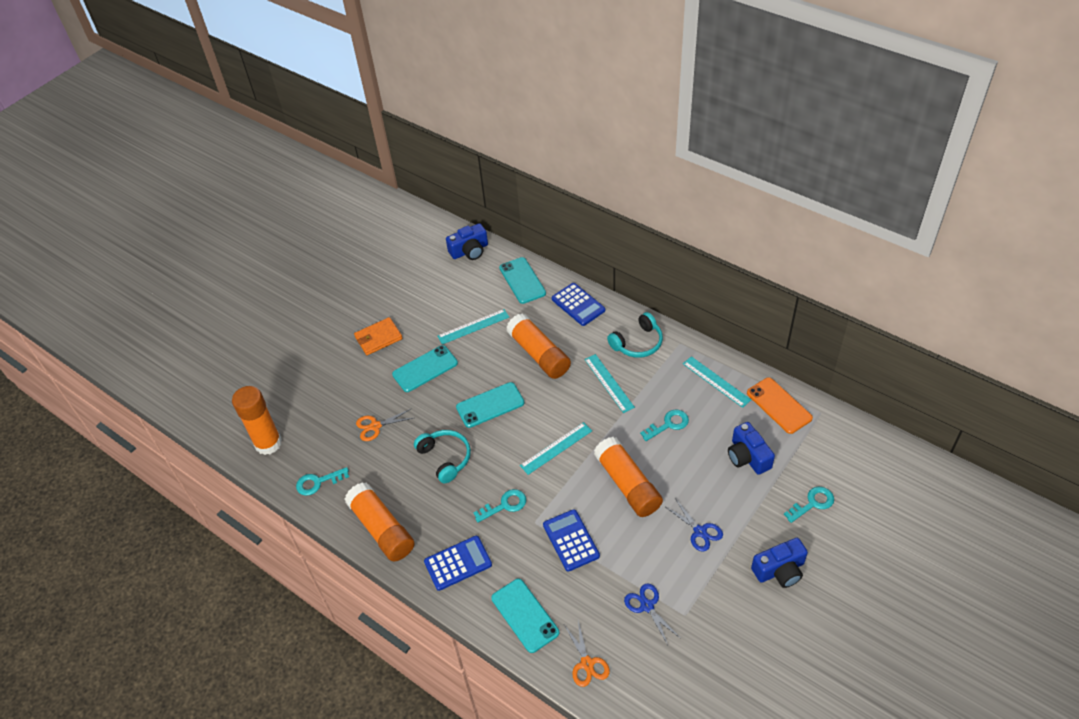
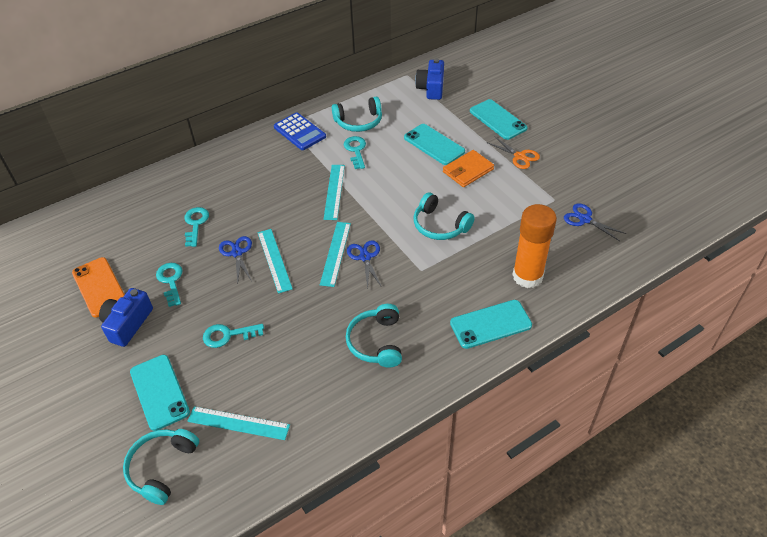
blue calculator: 3 -> 1
blue camera: 3 -> 2
blue scissors: 2 -> 3
orange glue stick: 4 -> 1
orange scissors: 2 -> 1
turquoise headphones: 2 -> 4

